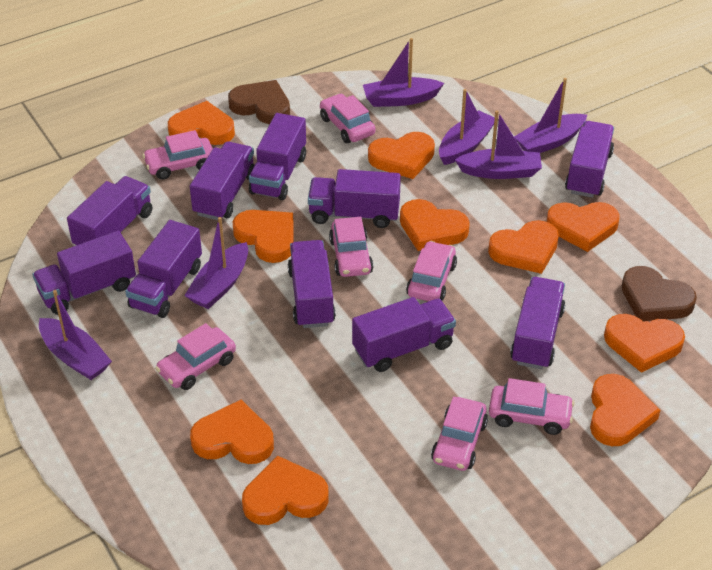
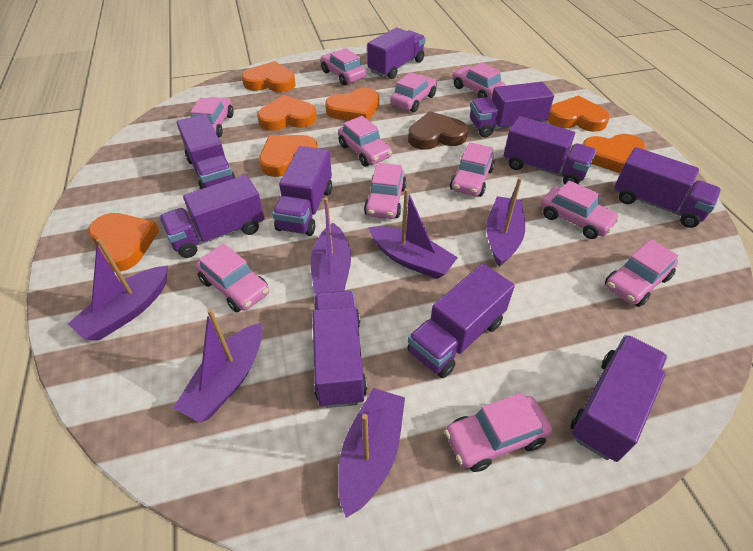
brown heart: 2 -> 1
orange heart: 10 -> 7
pink car: 7 -> 11

